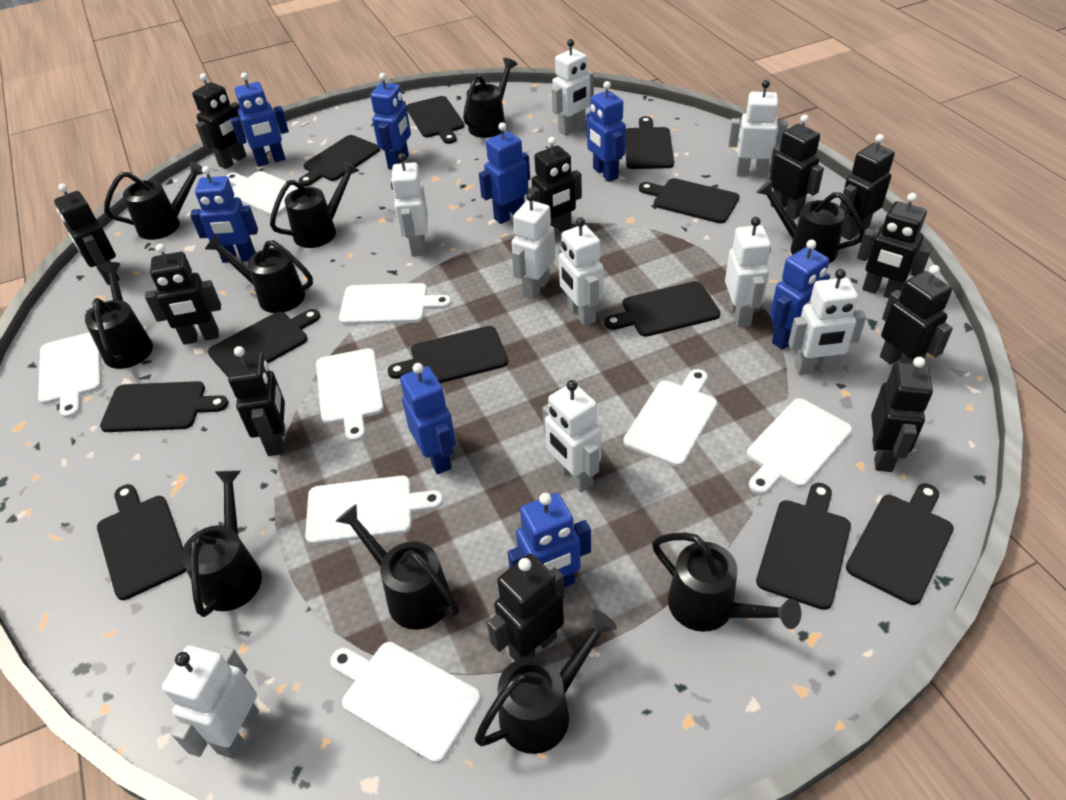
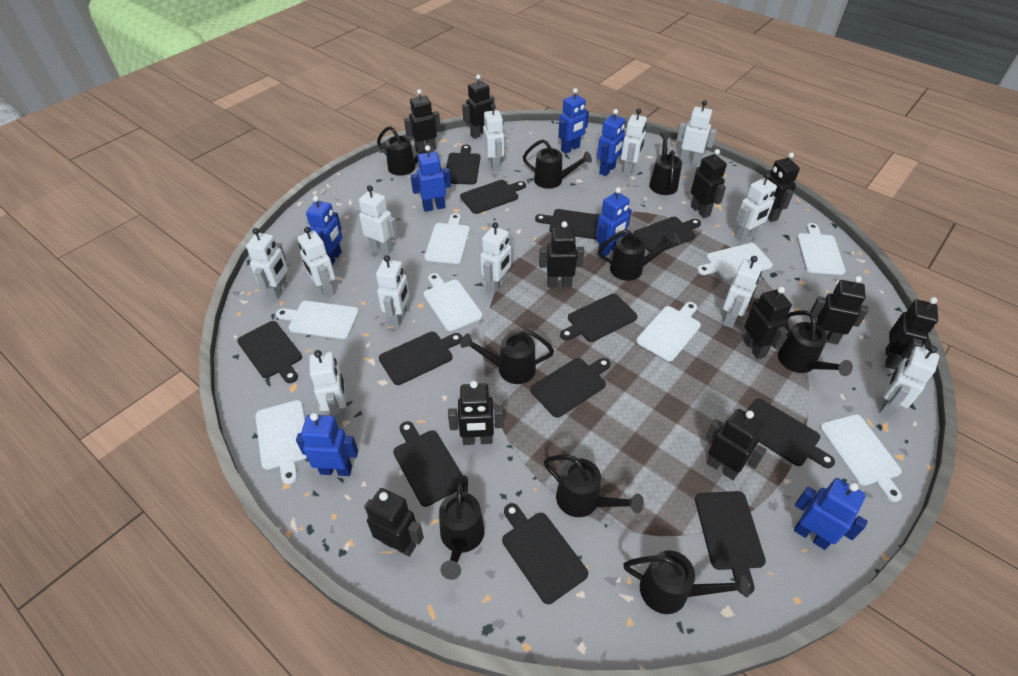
black cutting board: 11 -> 12
black watering can: 10 -> 9
blue robot: 8 -> 7
white robot: 9 -> 12

